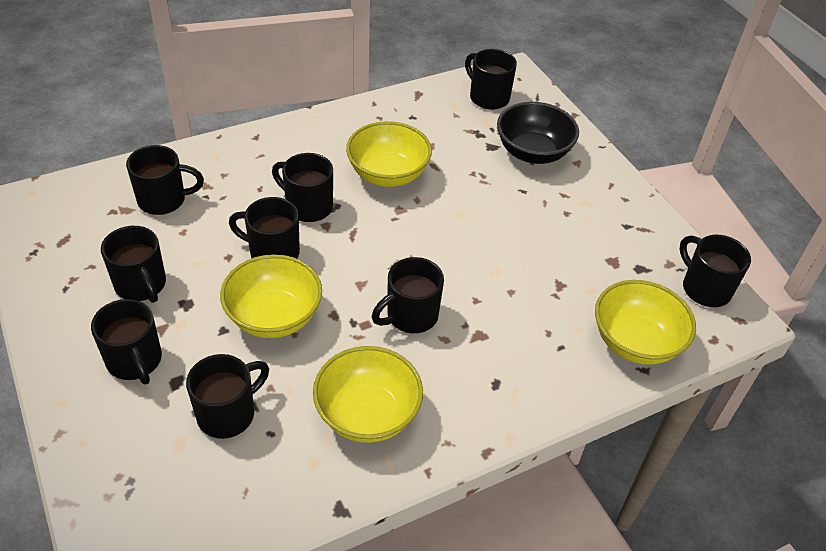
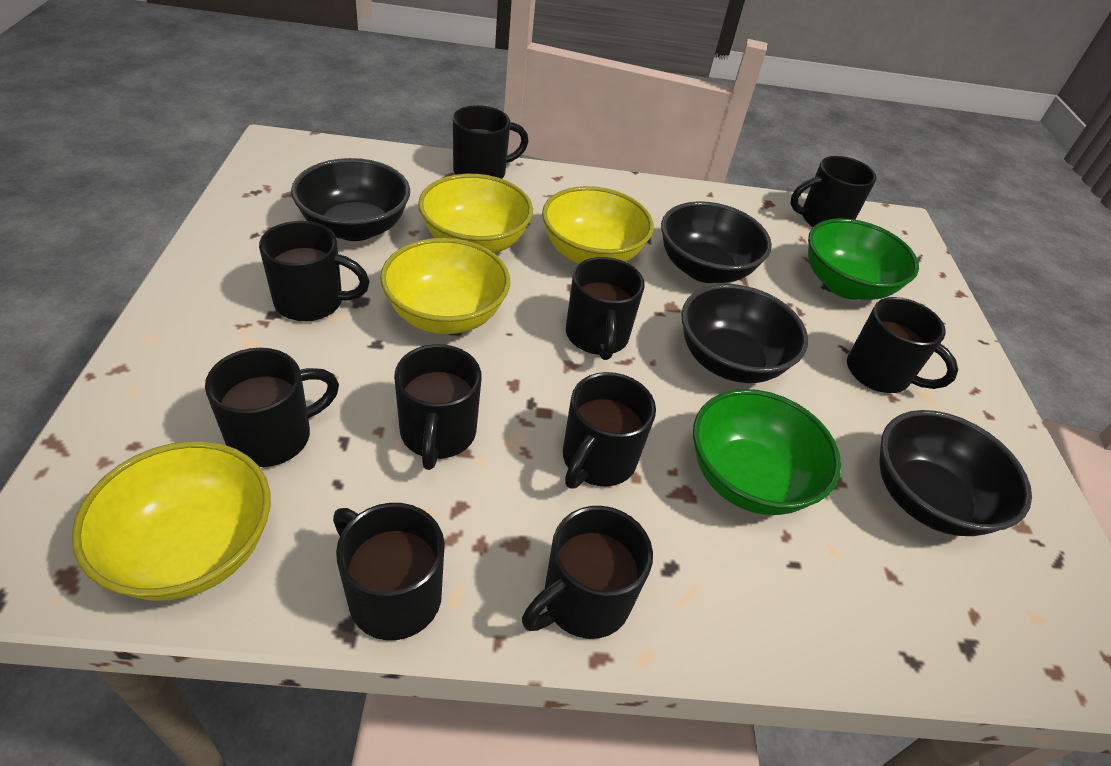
black bowl: 1 -> 4
black mug: 9 -> 10
green bowl: 0 -> 2

